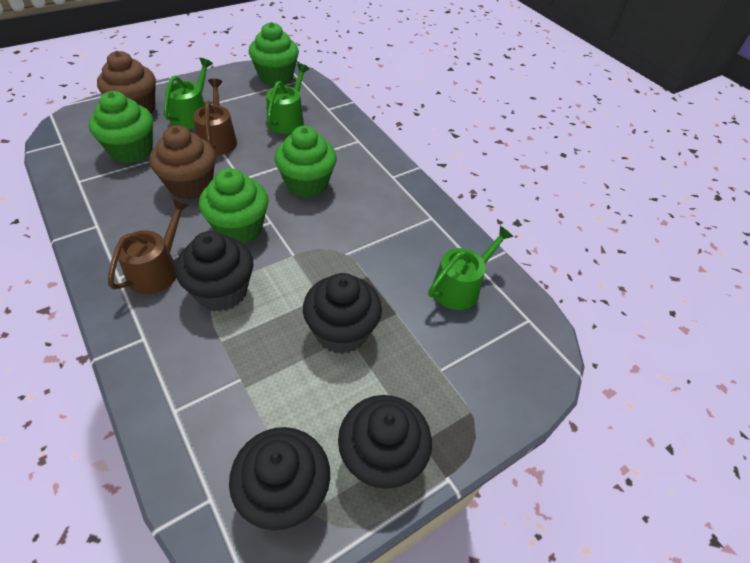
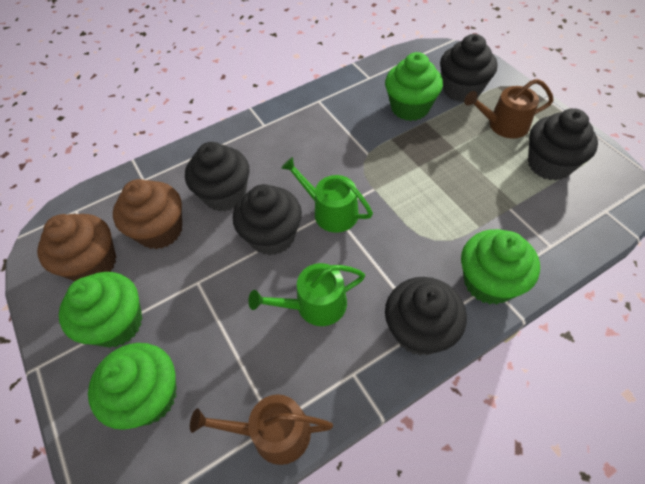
black cupcake: 4 -> 5
green watering can: 3 -> 2

